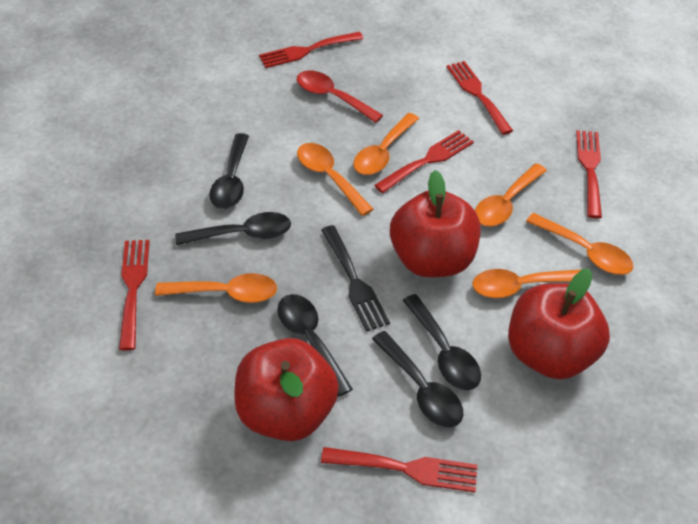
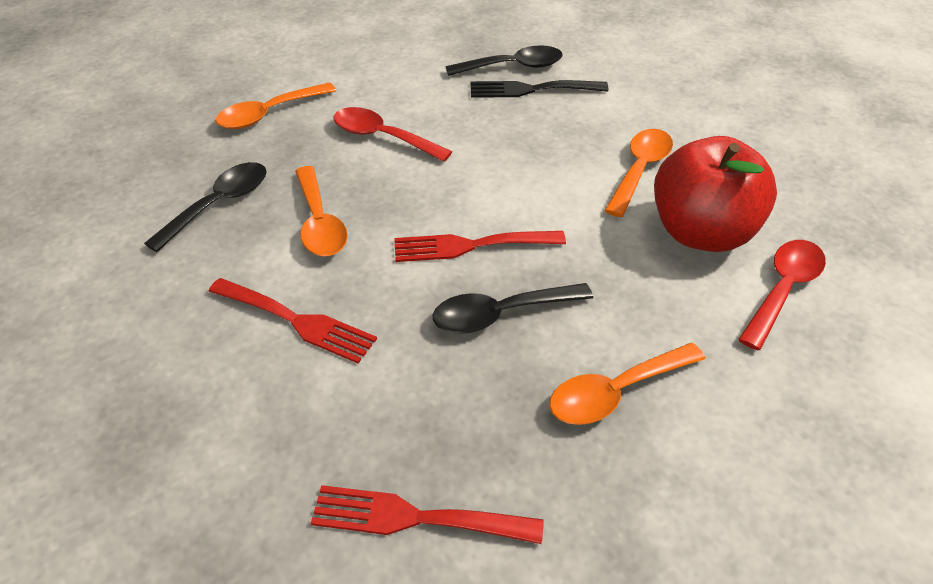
black spoon: 5 -> 3
orange spoon: 6 -> 4
red apple: 3 -> 1
red fork: 6 -> 3
red spoon: 1 -> 2

